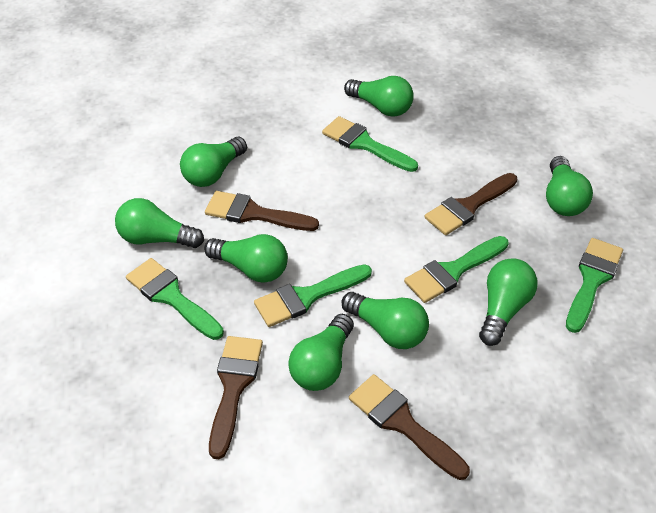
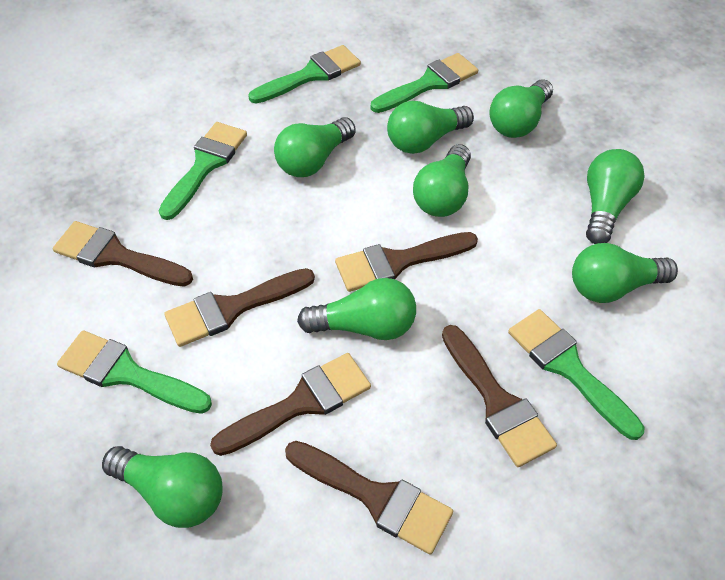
brown brush: 4 -> 6

